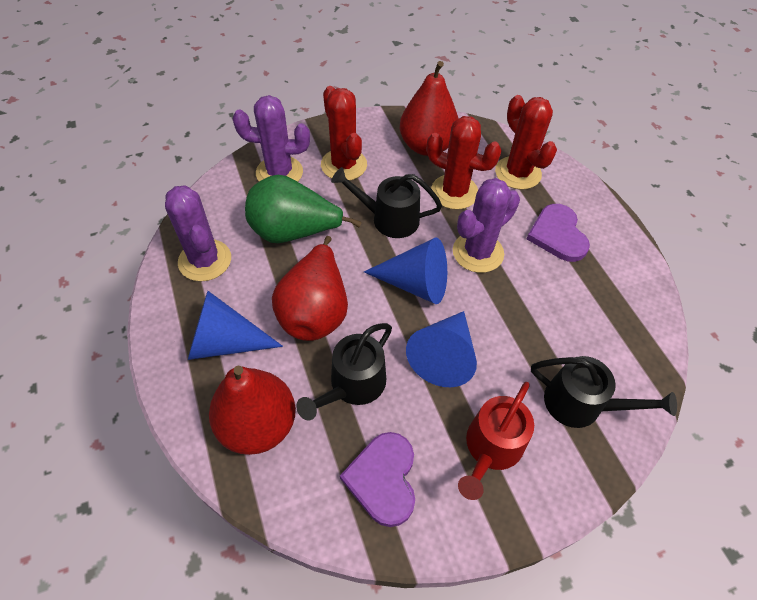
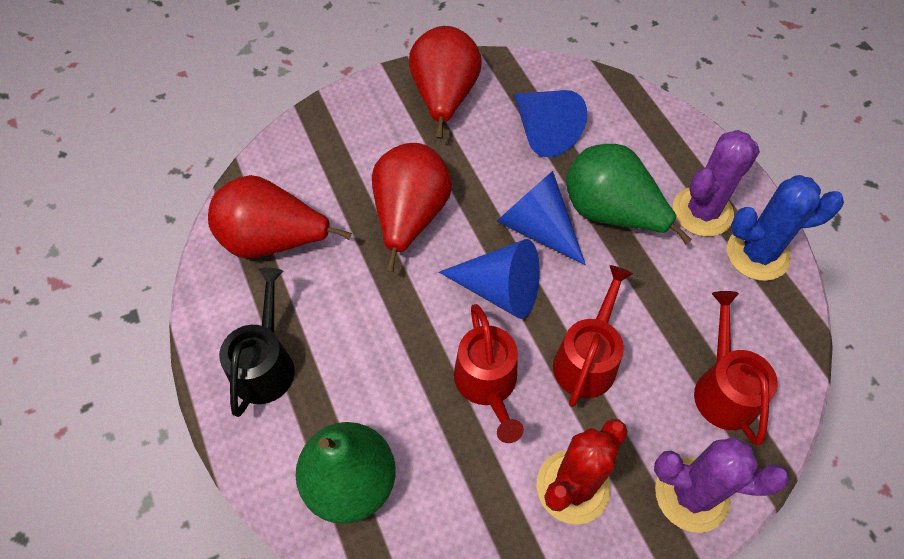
black watering can: 3 -> 1
blue cactus: 0 -> 1
green pear: 1 -> 2
purple cactus: 3 -> 2
purple heart: 2 -> 0
red cactus: 3 -> 1
red watering can: 1 -> 3

